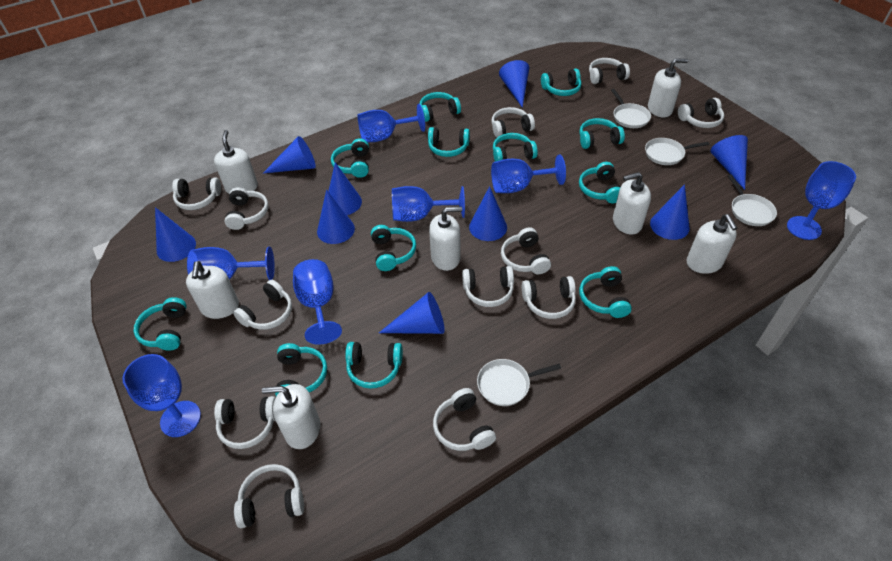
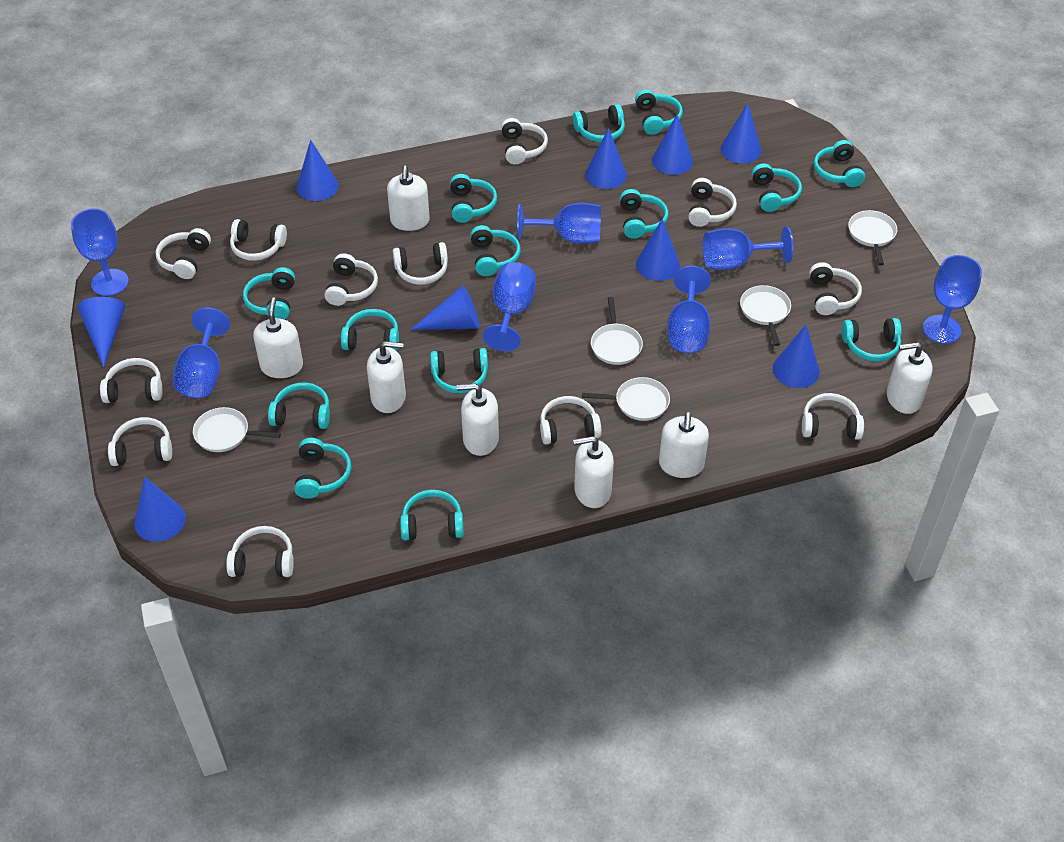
turquoise headphones: 12 -> 14
white pan: 4 -> 5

